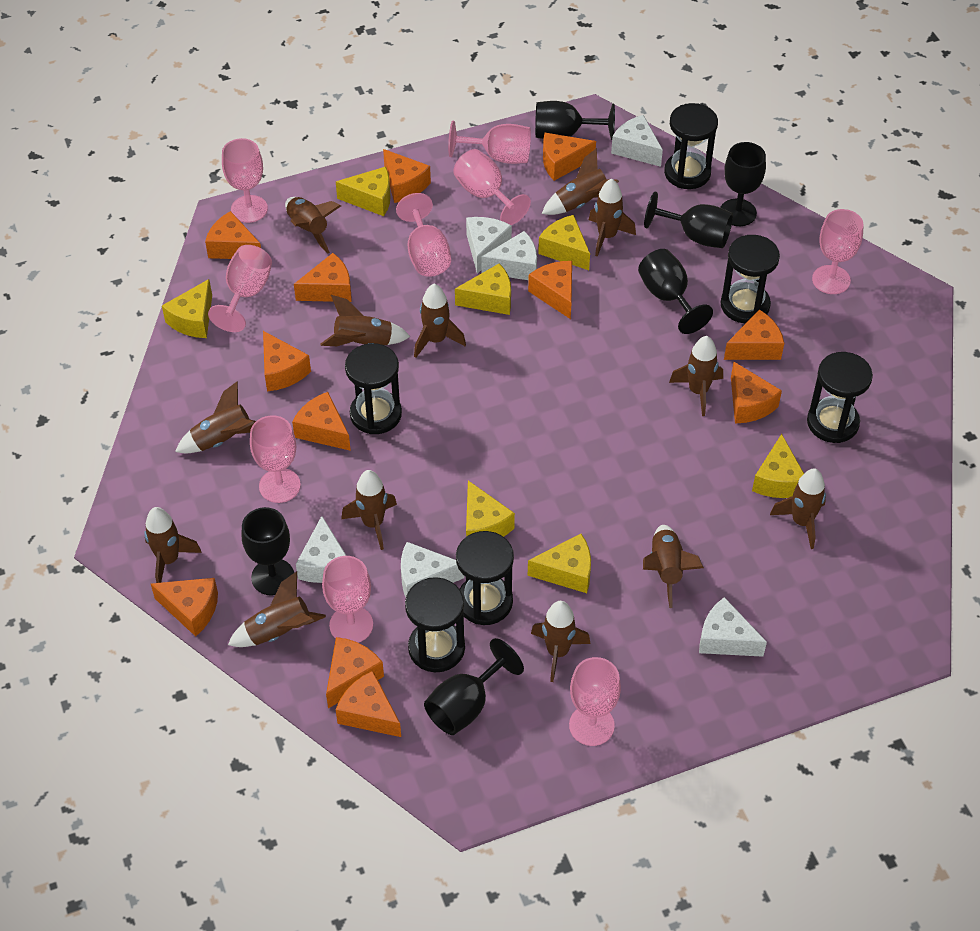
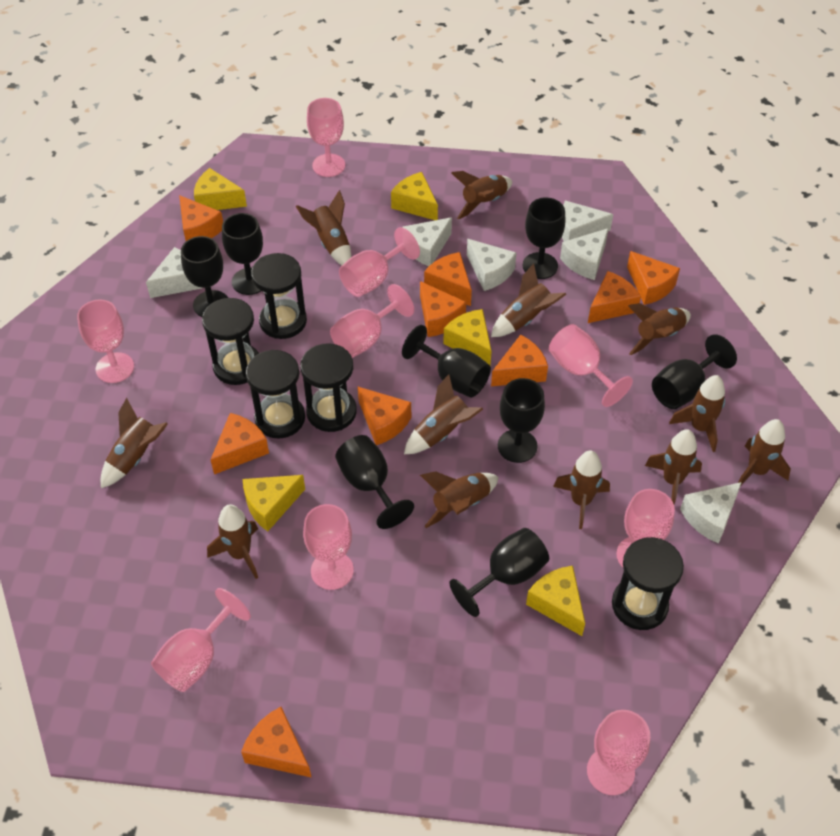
black goblet: 6 -> 8
black hourglass: 6 -> 5
brown rocket: 13 -> 12
orange cheese: 12 -> 9
yellow cheese: 7 -> 5

